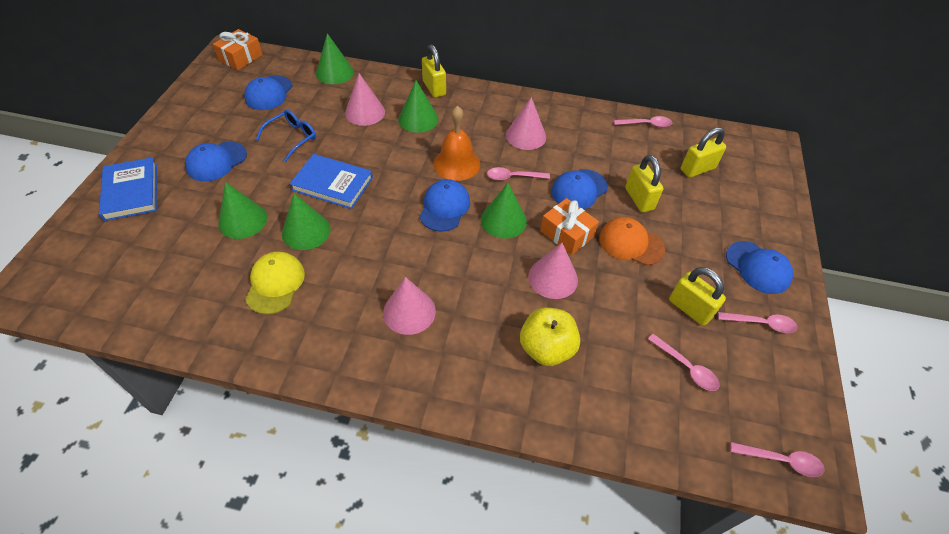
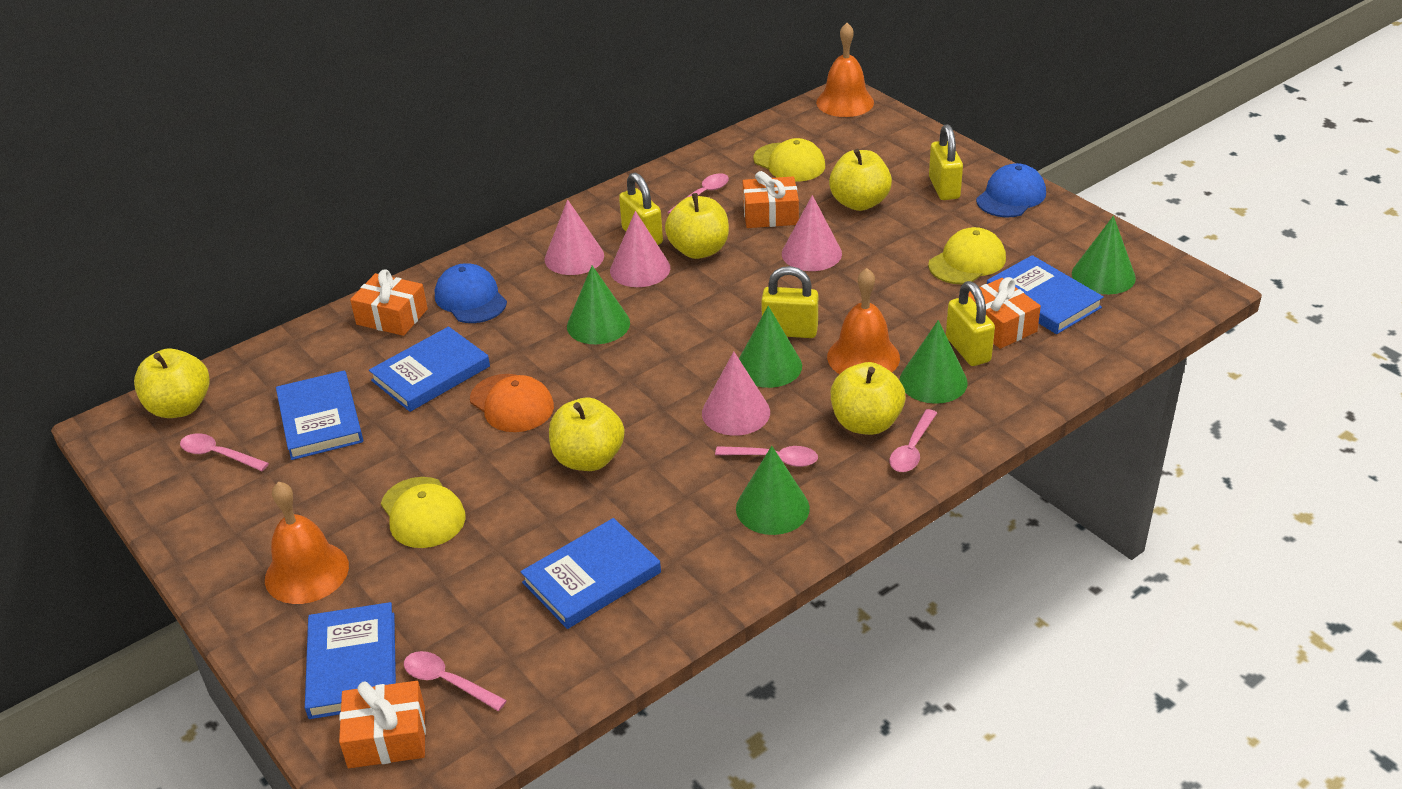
blue book: 2 -> 5
blue cap: 5 -> 2
blue glasses: 1 -> 0
orange bell: 1 -> 3
orange gift: 2 -> 4
yellow apple: 1 -> 5
yellow cap: 1 -> 3

